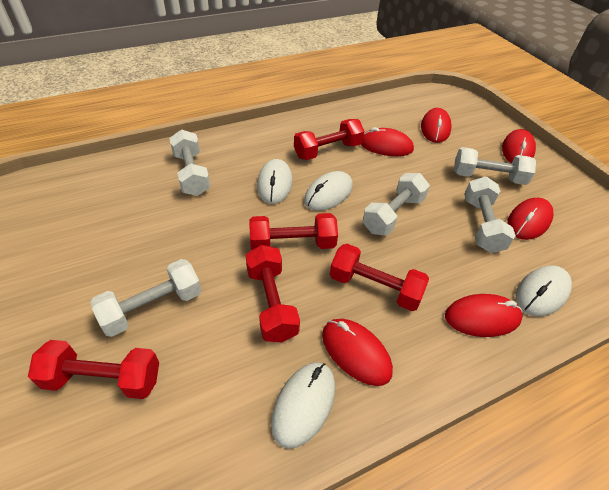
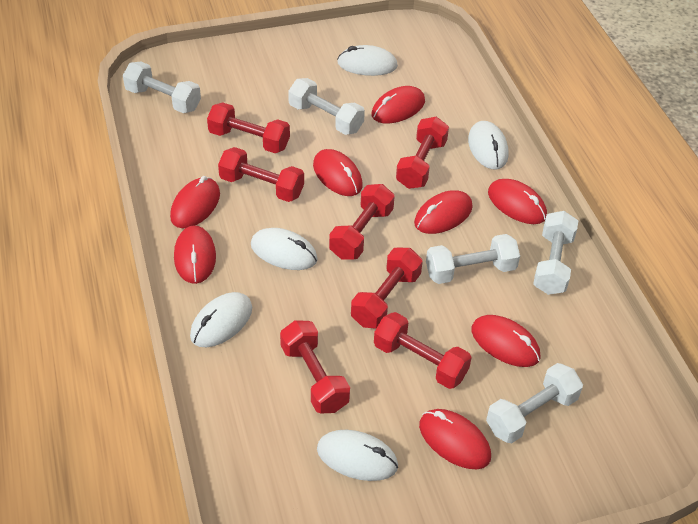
red dumbbell: 5 -> 7
red mouse: 6 -> 8
white mouse: 4 -> 5

